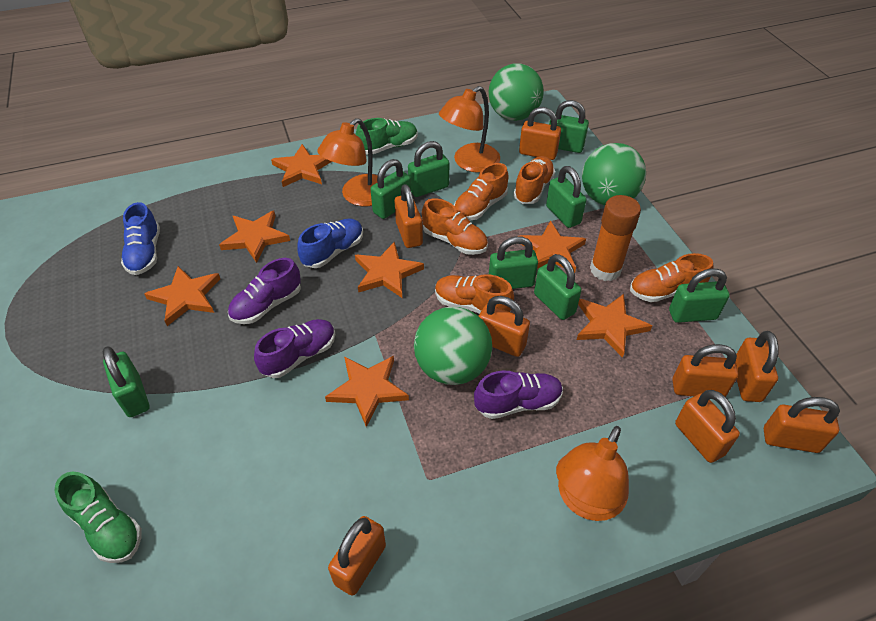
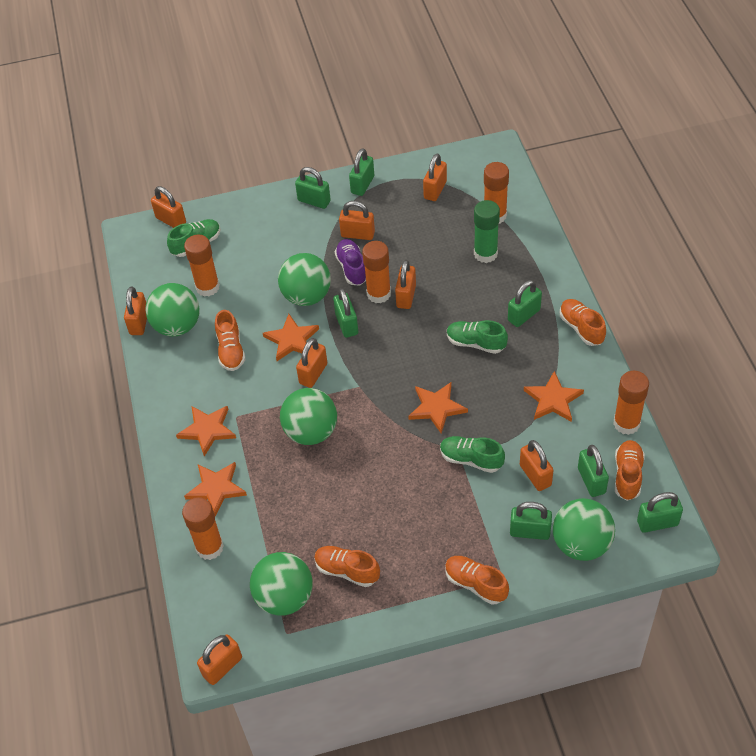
blue shoe: 2 -> 0
green ball: 3 -> 5
green glue stick: 0 -> 1
green padlock: 8 -> 7
green shoe: 2 -> 3
orange glue stick: 1 -> 5
orange lamp: 3 -> 0
orange star: 7 -> 5
purple shoe: 3 -> 1

